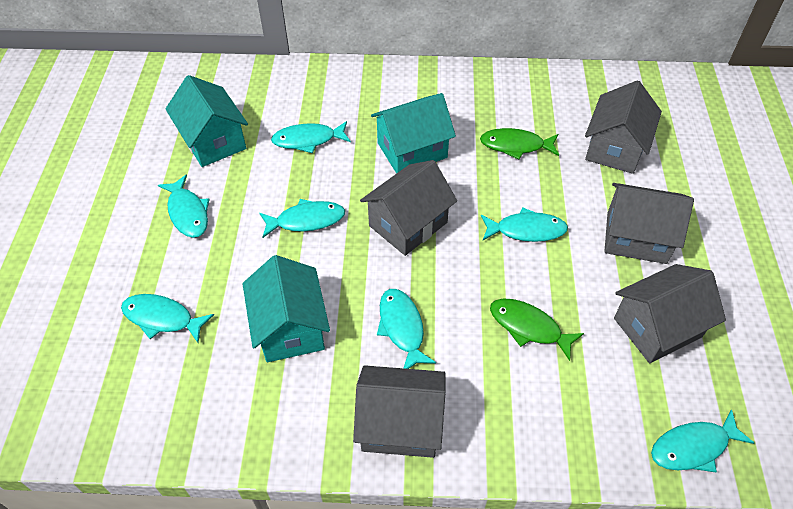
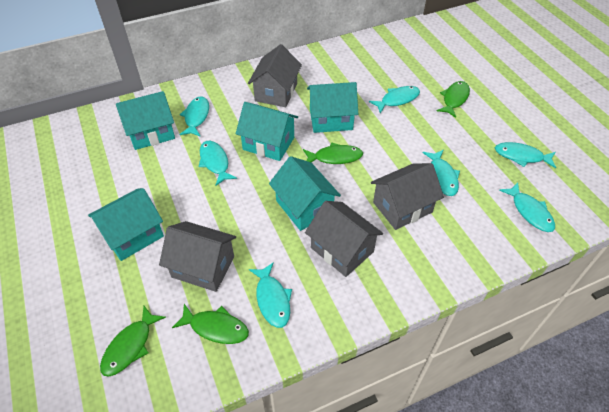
green fish: 2 -> 4
grey house: 5 -> 4
turquoise house: 3 -> 5

